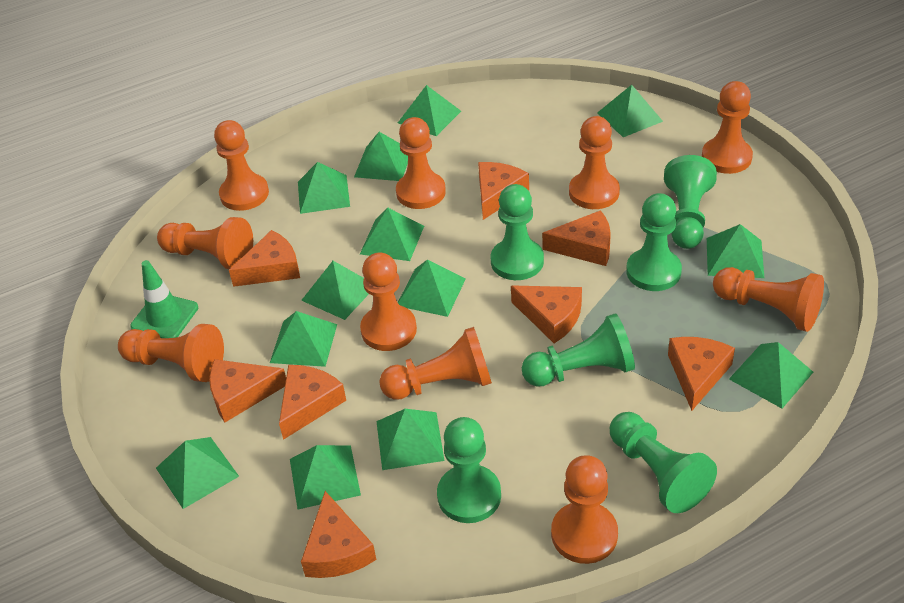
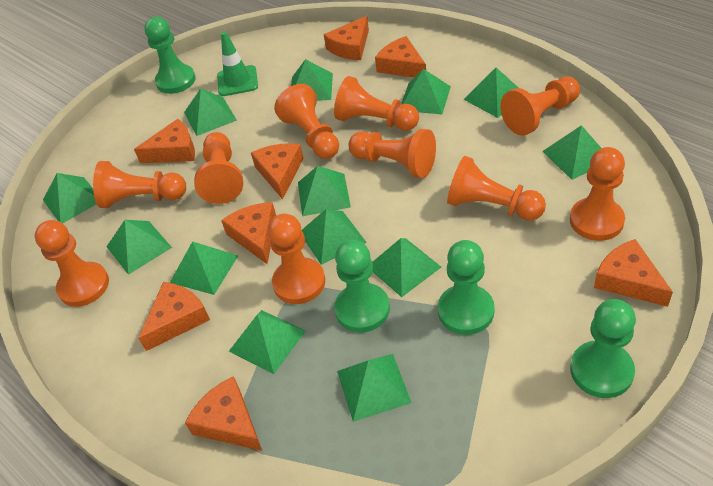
green pawn: 6 -> 4

